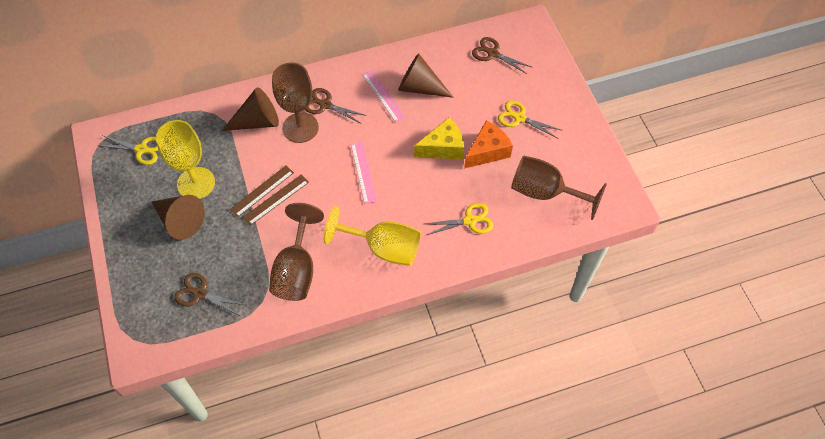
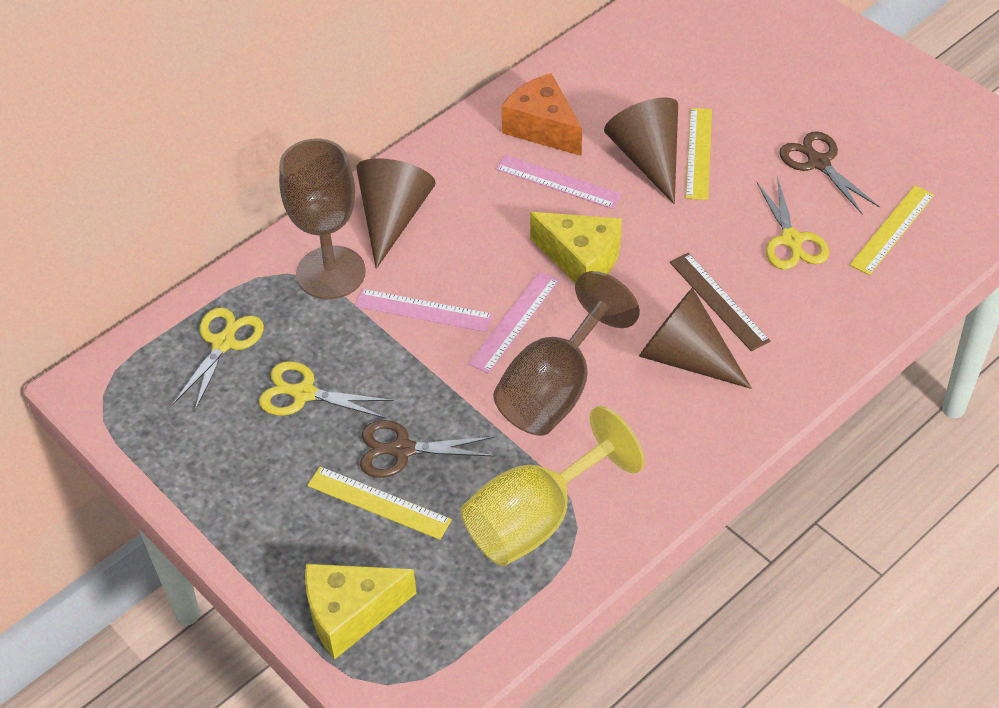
brown goblet: 3 -> 2
brown ruler: 2 -> 1
brown scissors: 3 -> 2
pink ruler: 2 -> 3
yellow cheese: 1 -> 2
yellow goblet: 2 -> 1
yellow ruler: 0 -> 3

